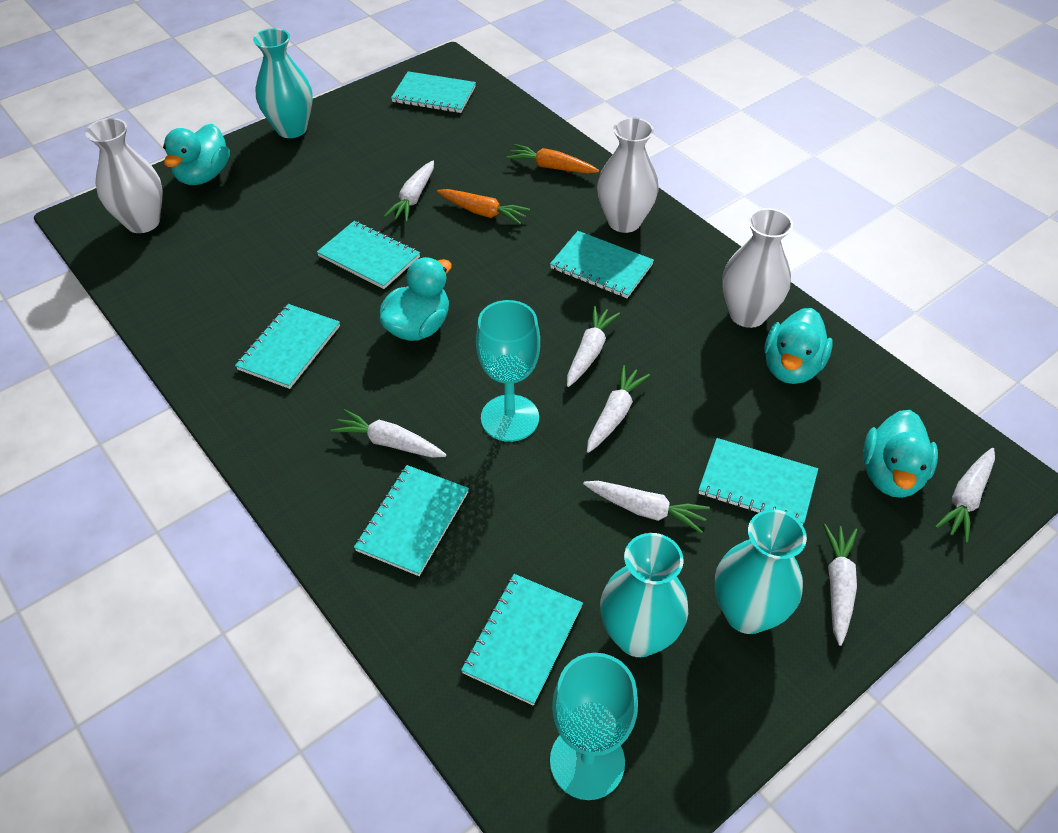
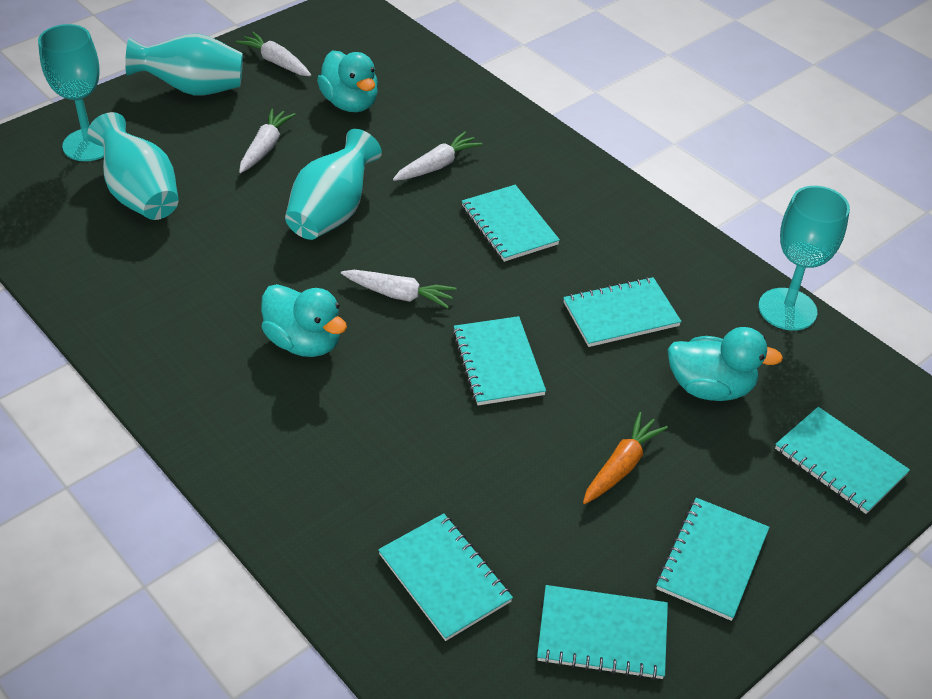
orange carrot: 2 -> 1
turquoise duck: 4 -> 3
white carrot: 7 -> 4
white vase: 3 -> 0

